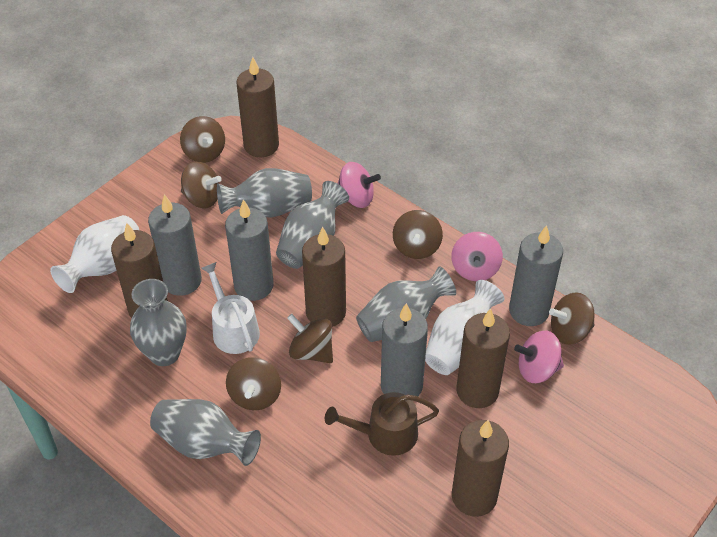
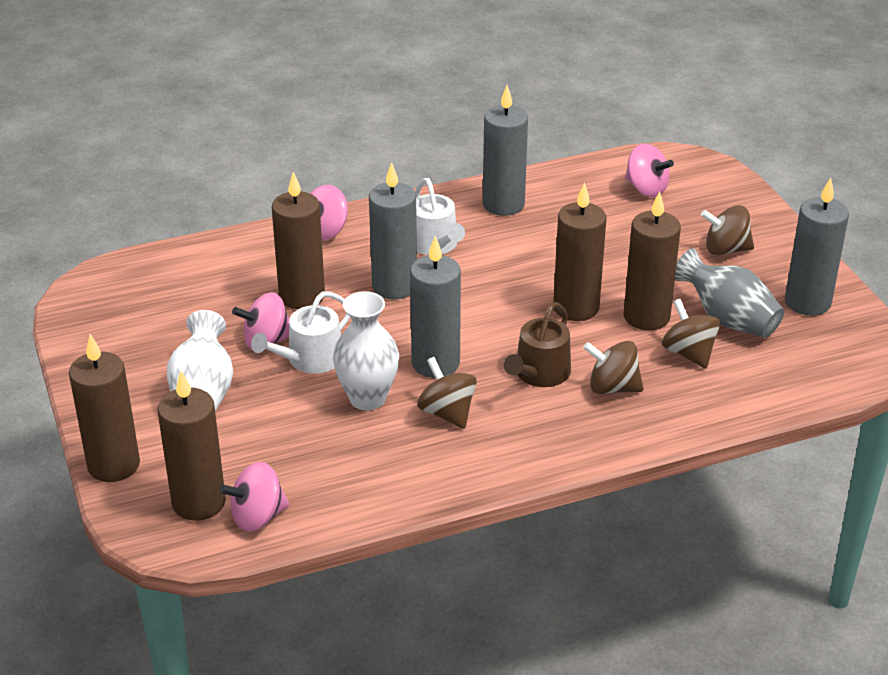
brown spinning top: 6 -> 4
grey vase: 5 -> 1
pink spinning top: 3 -> 4
white watering can: 1 -> 2

